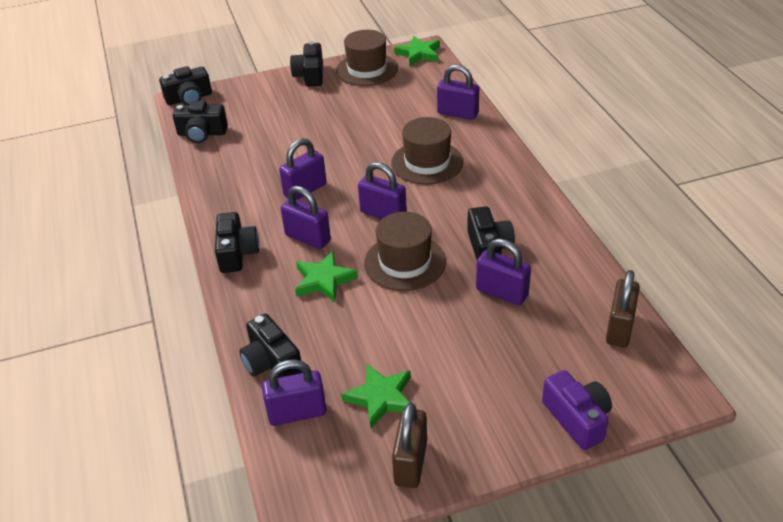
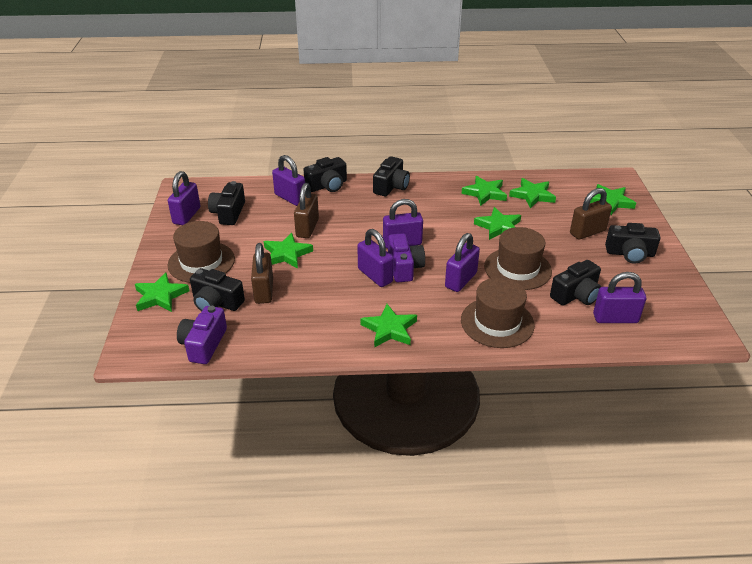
brown padlock: 2 -> 3
green star: 3 -> 7
purple camera: 1 -> 2

